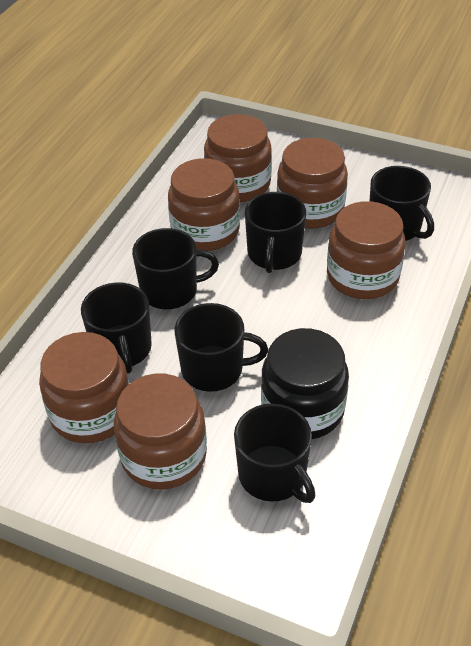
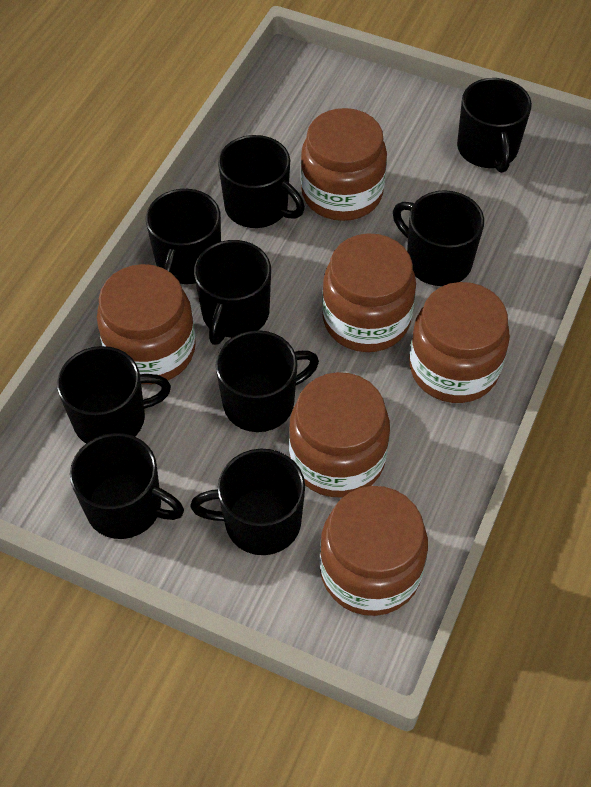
black jar: 1 -> 0
black mug: 6 -> 9

